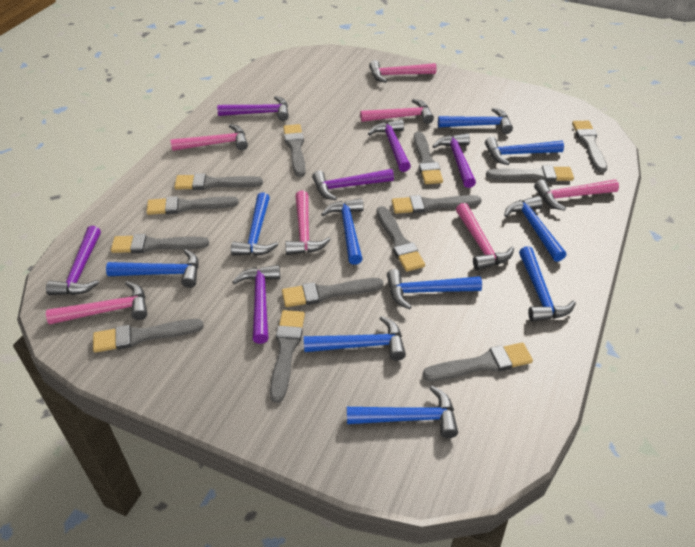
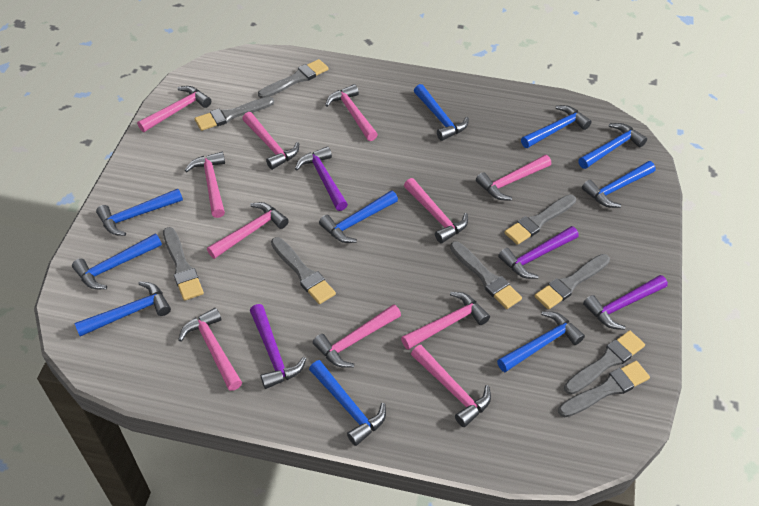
grey brush: 13 -> 9
pink hammer: 7 -> 11
purple hammer: 6 -> 4

